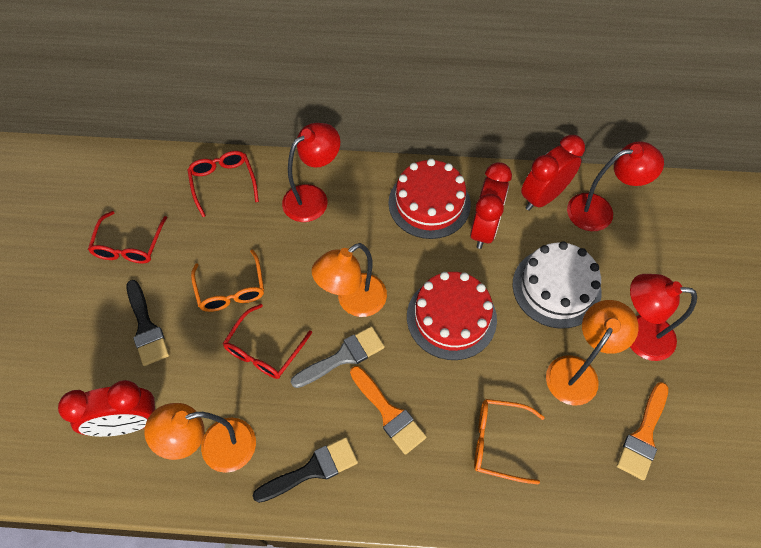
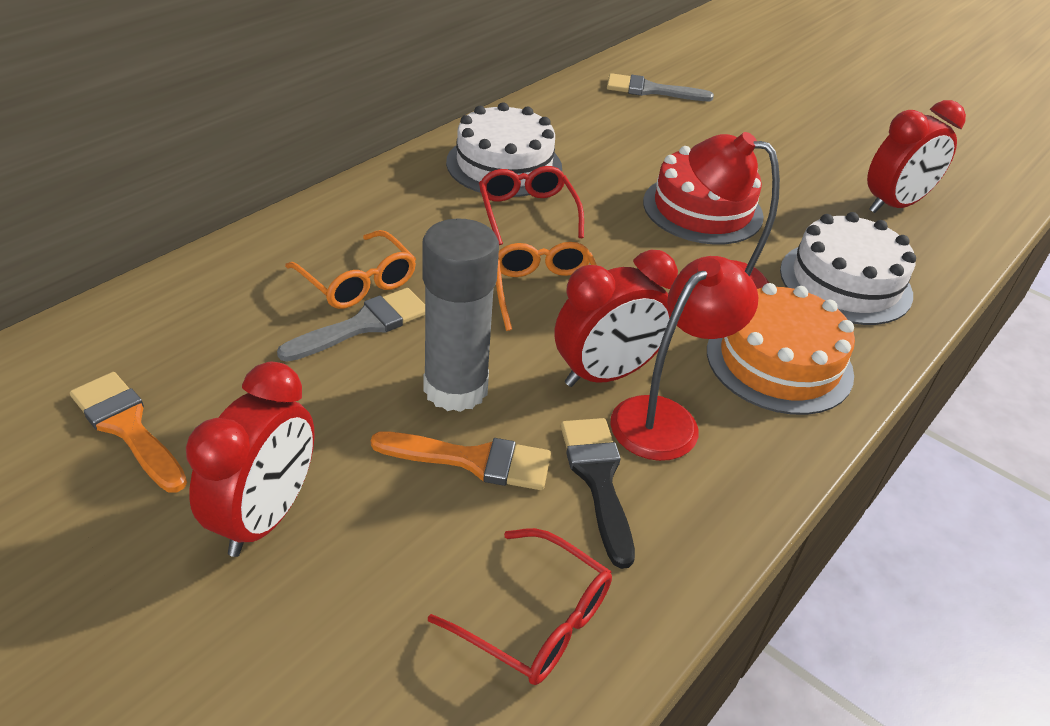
black brush: 2 -> 1
grey brush: 1 -> 2
grey glue stick: 0 -> 1
orange cake: 0 -> 1
orange lamp: 3 -> 0
red cake: 2 -> 1
red glasses: 3 -> 2
red lamp: 3 -> 2
white cake: 1 -> 2

